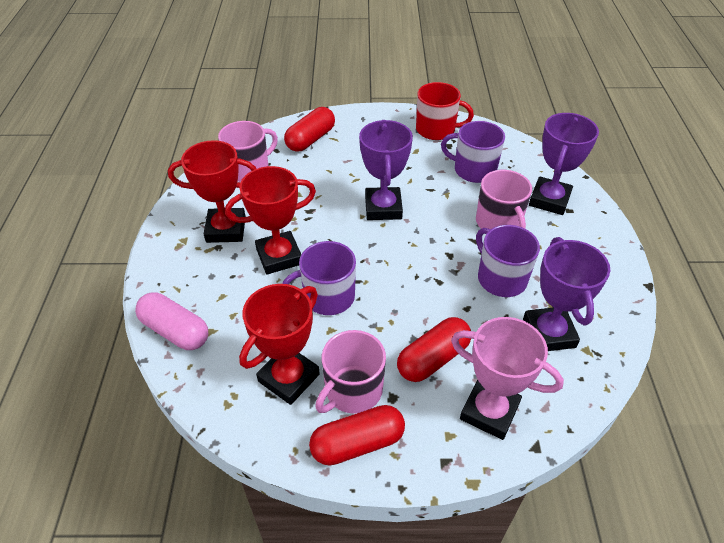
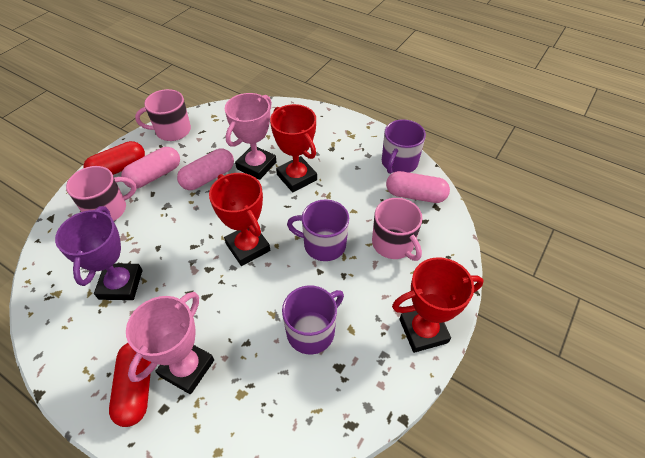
pink capsule: 1 -> 3
pink trophy: 1 -> 2
purple trophy: 3 -> 1
red capsule: 3 -> 2
red mug: 1 -> 0

